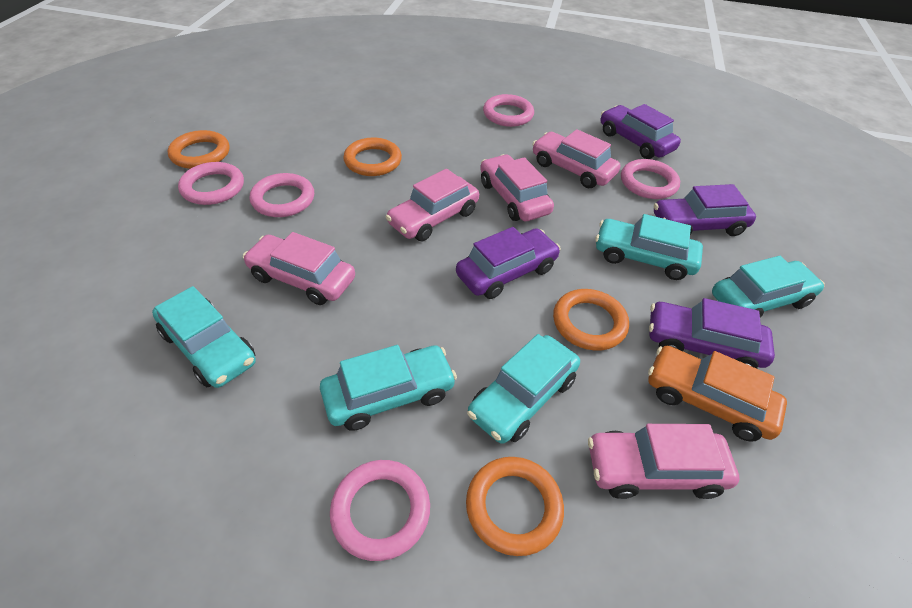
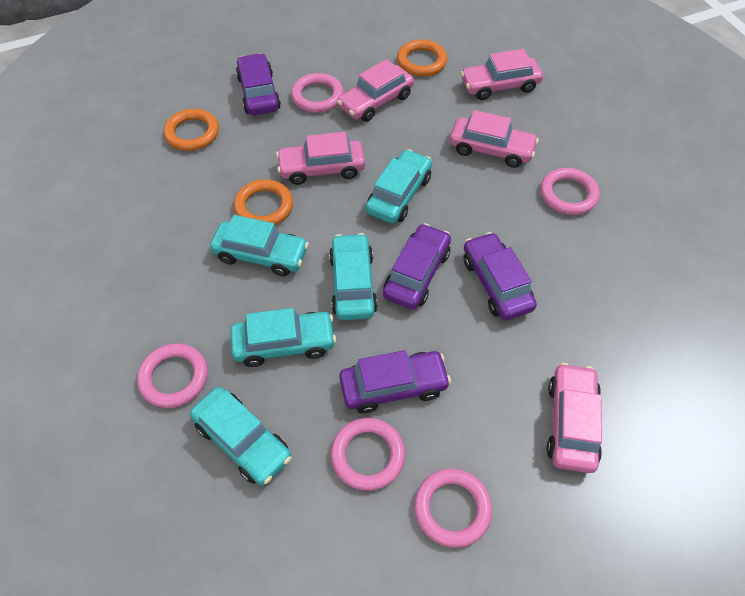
orange car: 1 -> 0
orange ring: 4 -> 3

